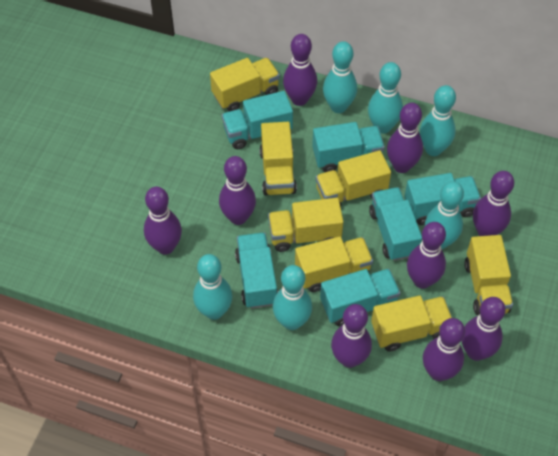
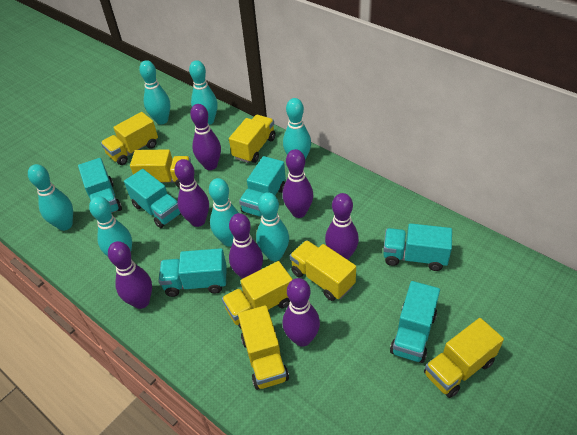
purple bowling pin: 9 -> 7
turquoise bowling pin: 6 -> 7

